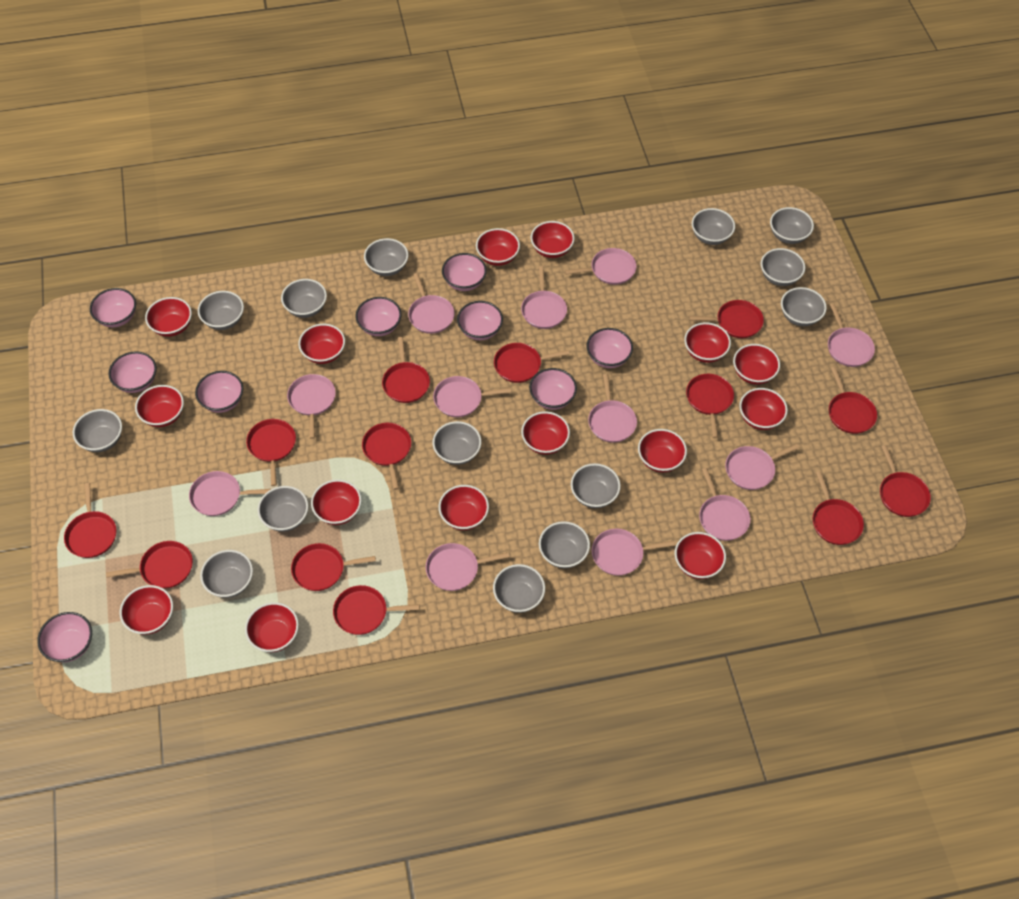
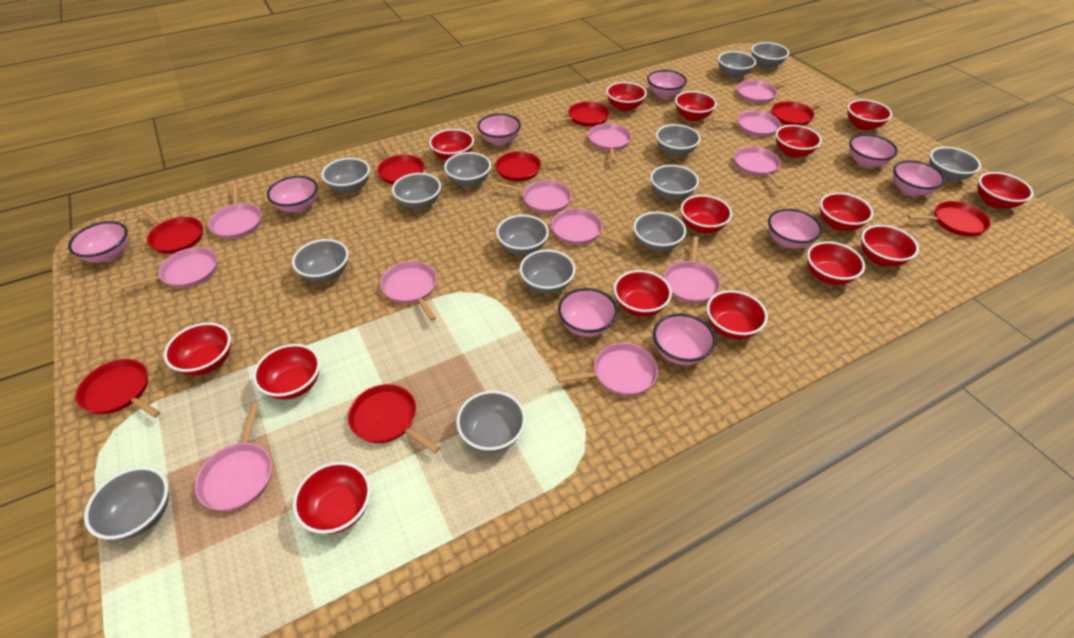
red pan: 13 -> 8

